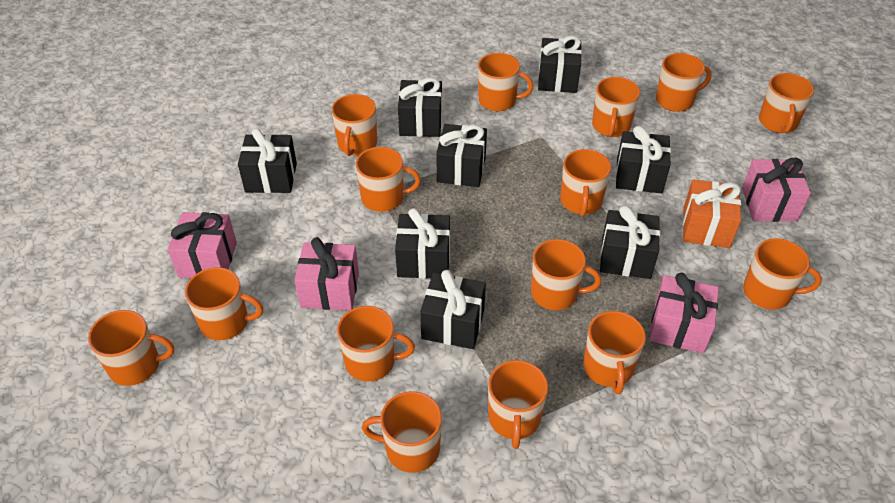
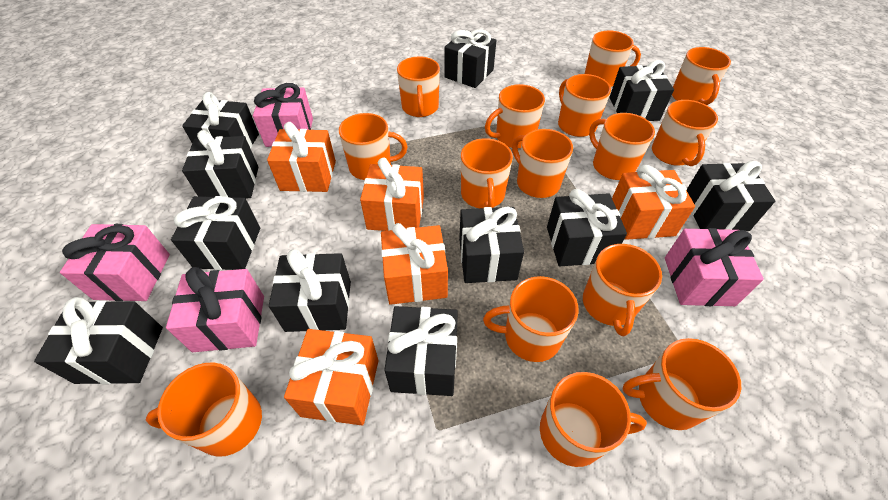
black gift: 8 -> 11
orange gift: 1 -> 5

